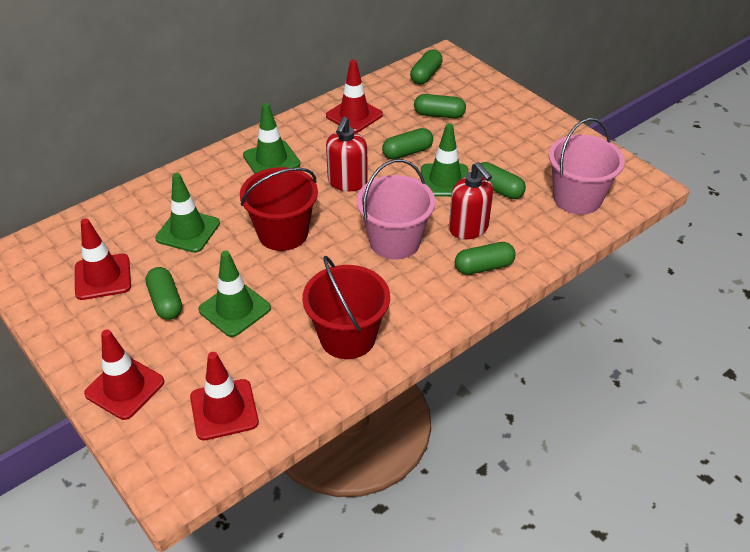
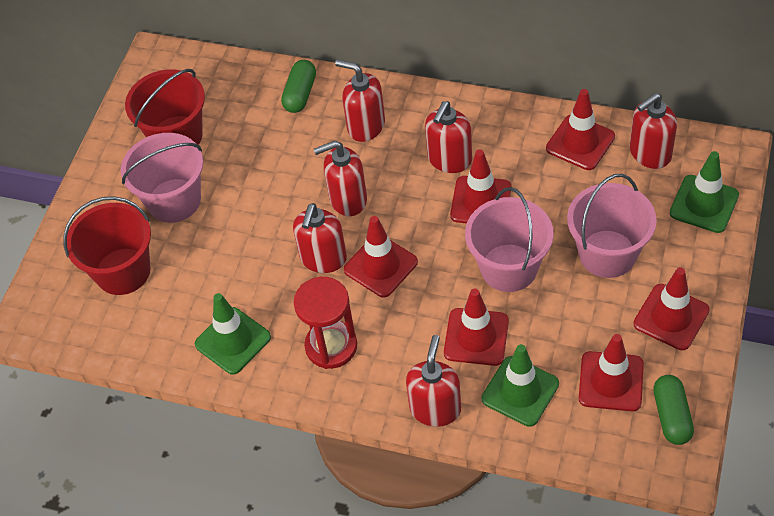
green capsule: 6 -> 2
green traffic cone: 4 -> 3
pink bucket: 2 -> 3
red hourglass: 0 -> 1
red soap dispenser: 2 -> 6
red traffic cone: 4 -> 6

